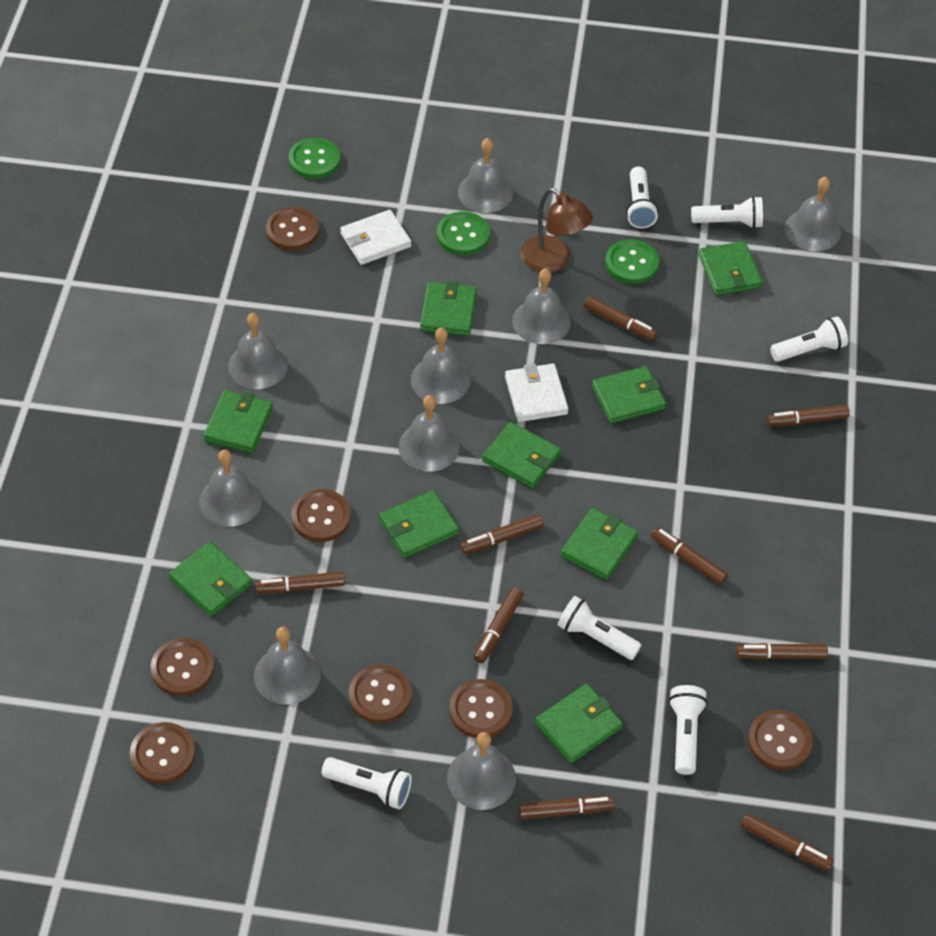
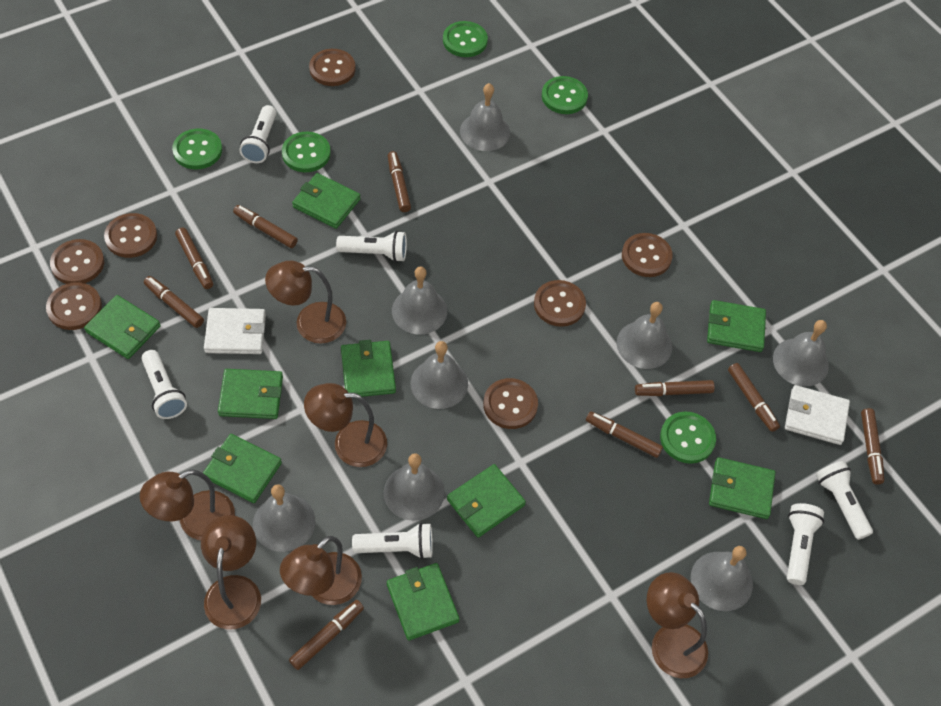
brown lamp: 1 -> 6
green button: 3 -> 5
grey bell: 9 -> 8

